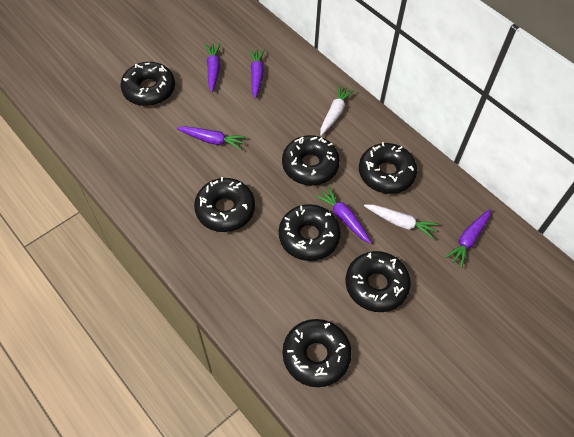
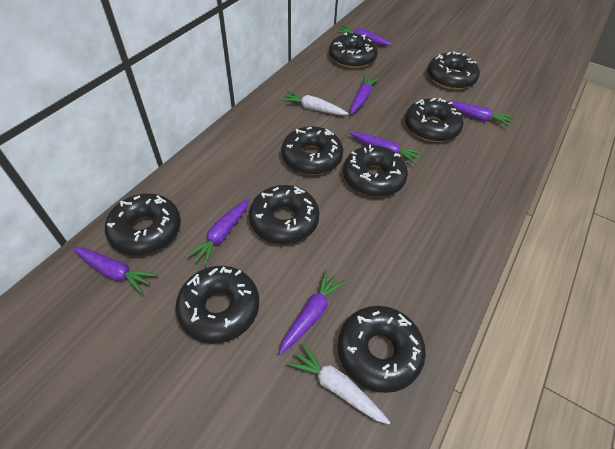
black donut: 7 -> 9
purple carrot: 5 -> 7

